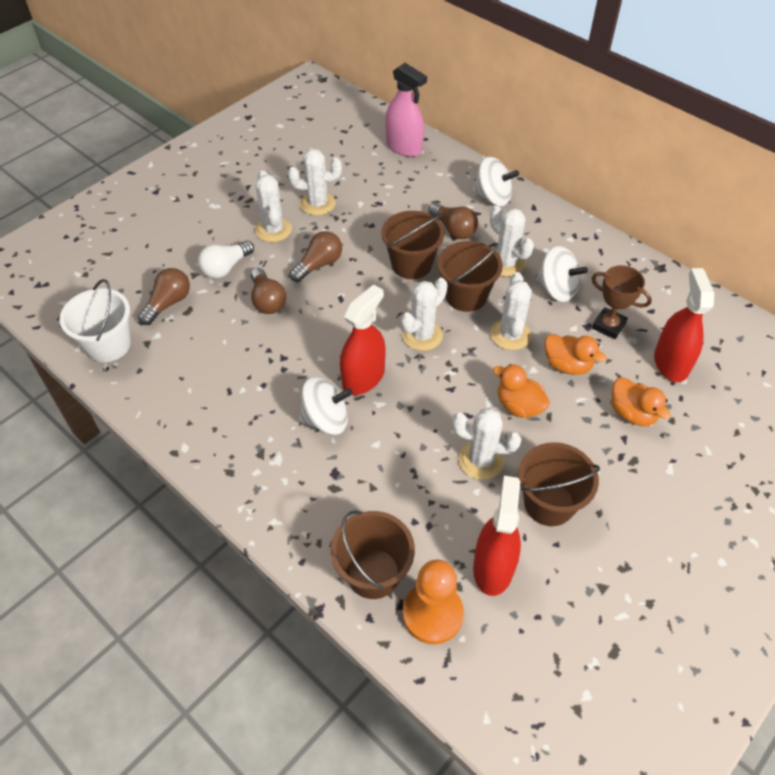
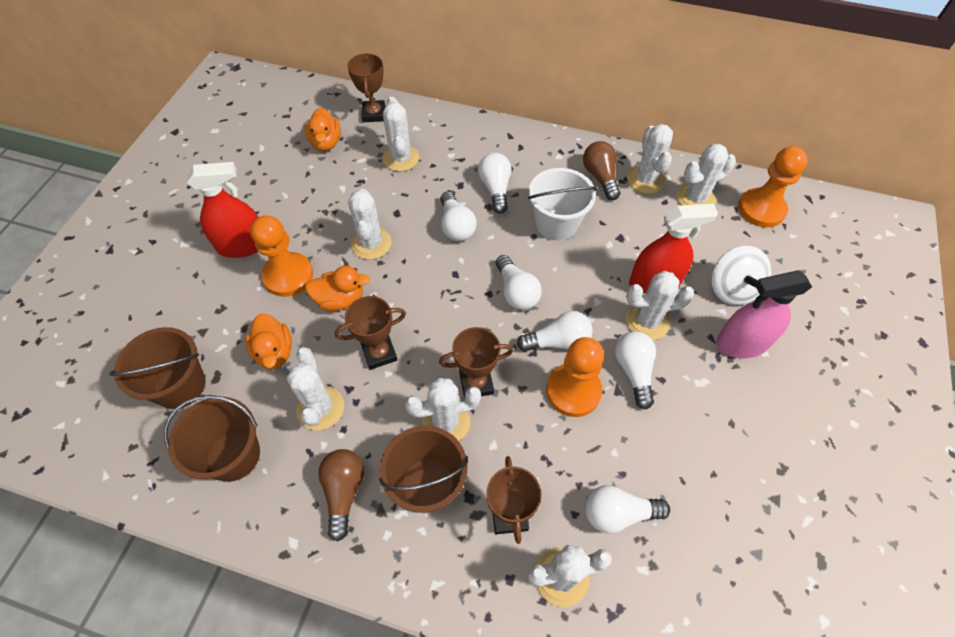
brown bucket: 4 -> 3
brown light bulb: 4 -> 2
brown trophy: 1 -> 4
orange pawn: 1 -> 3
red spray bottle: 3 -> 2
white cactus: 6 -> 8
white light bulb: 1 -> 6
white spinning top: 3 -> 1

